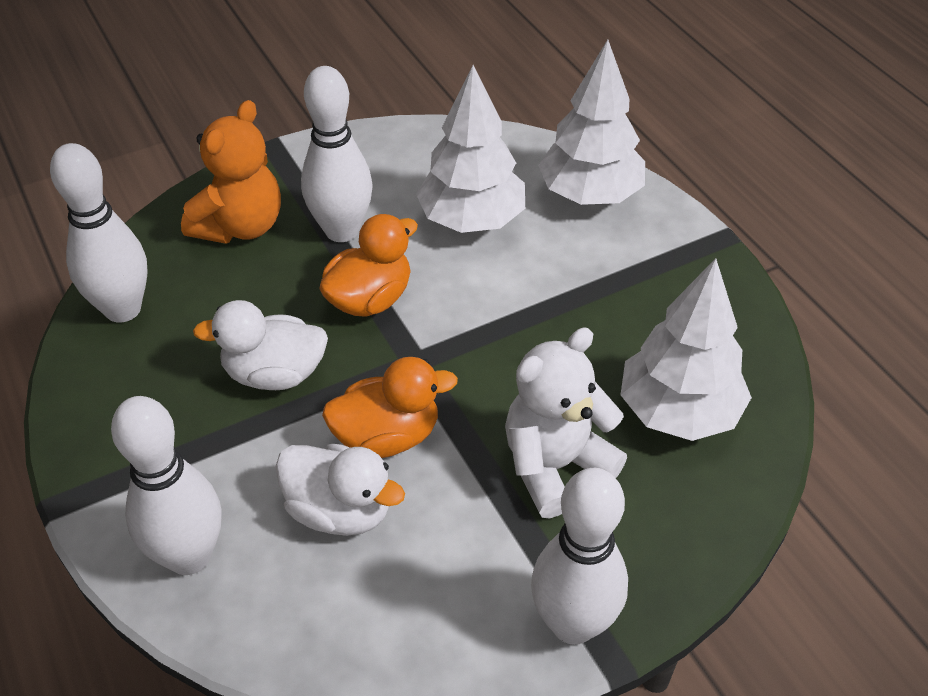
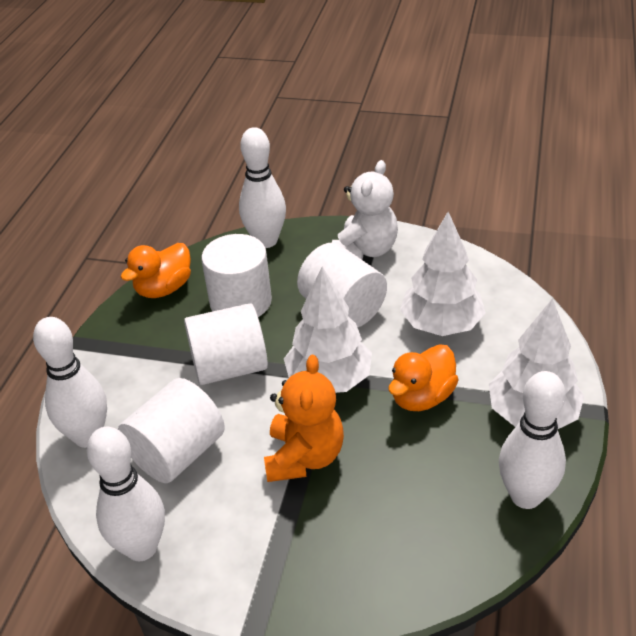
white cylinder: 0 -> 4
white duck: 2 -> 0

